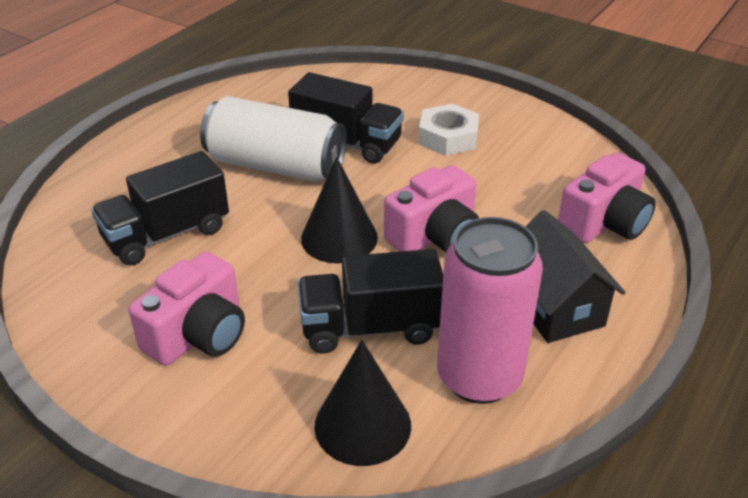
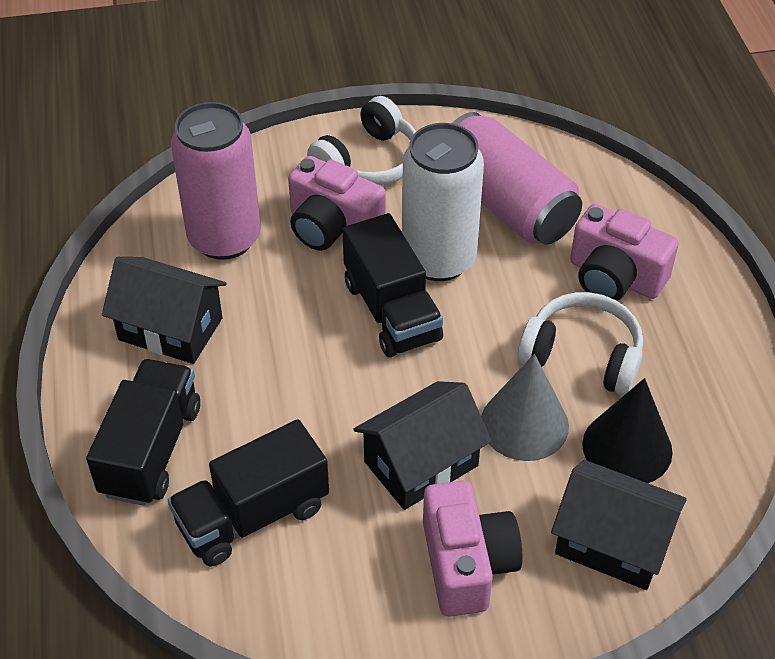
black cone: 2 -> 1
black house: 1 -> 3
grey cone: 0 -> 1
pink can: 1 -> 2
white headphones: 0 -> 2
white nut: 1 -> 0

